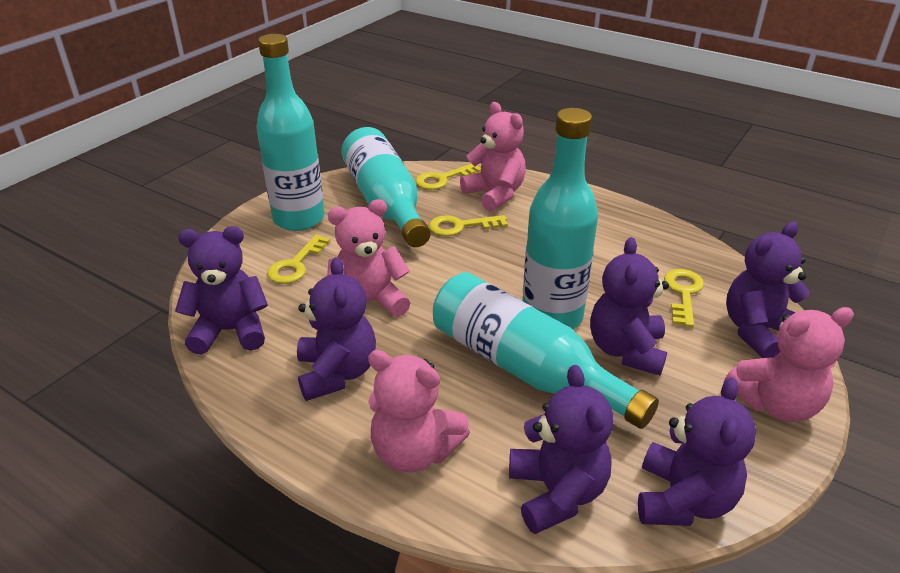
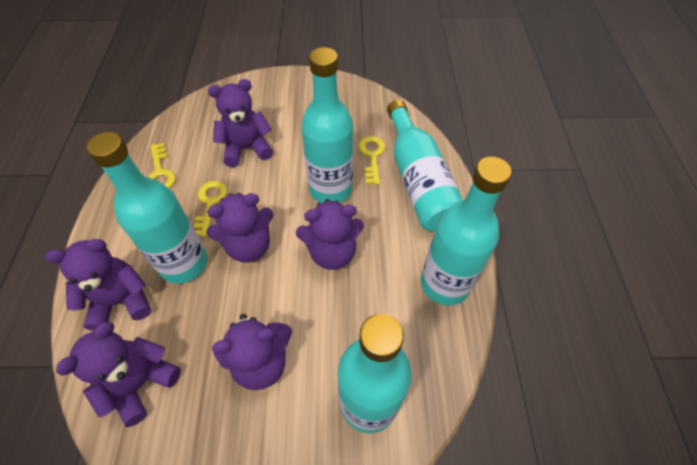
pink teddy bear: 4 -> 0
turquoise bottle: 4 -> 5
yellow key: 4 -> 3

